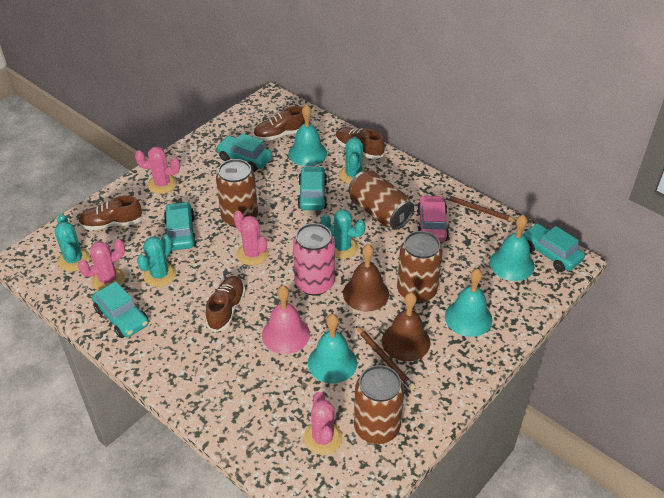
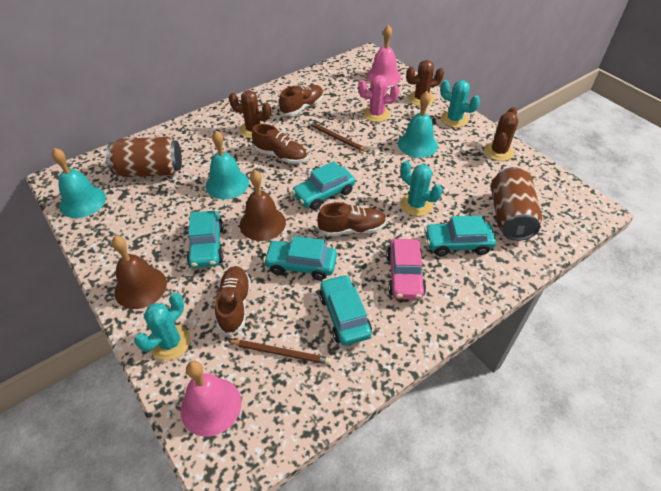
brown cactus: 0 -> 3
brown can: 4 -> 2
pink bell: 1 -> 2
pink cactus: 4 -> 1
pink can: 1 -> 0
turquoise bell: 4 -> 3
turquoise cactus: 4 -> 3

